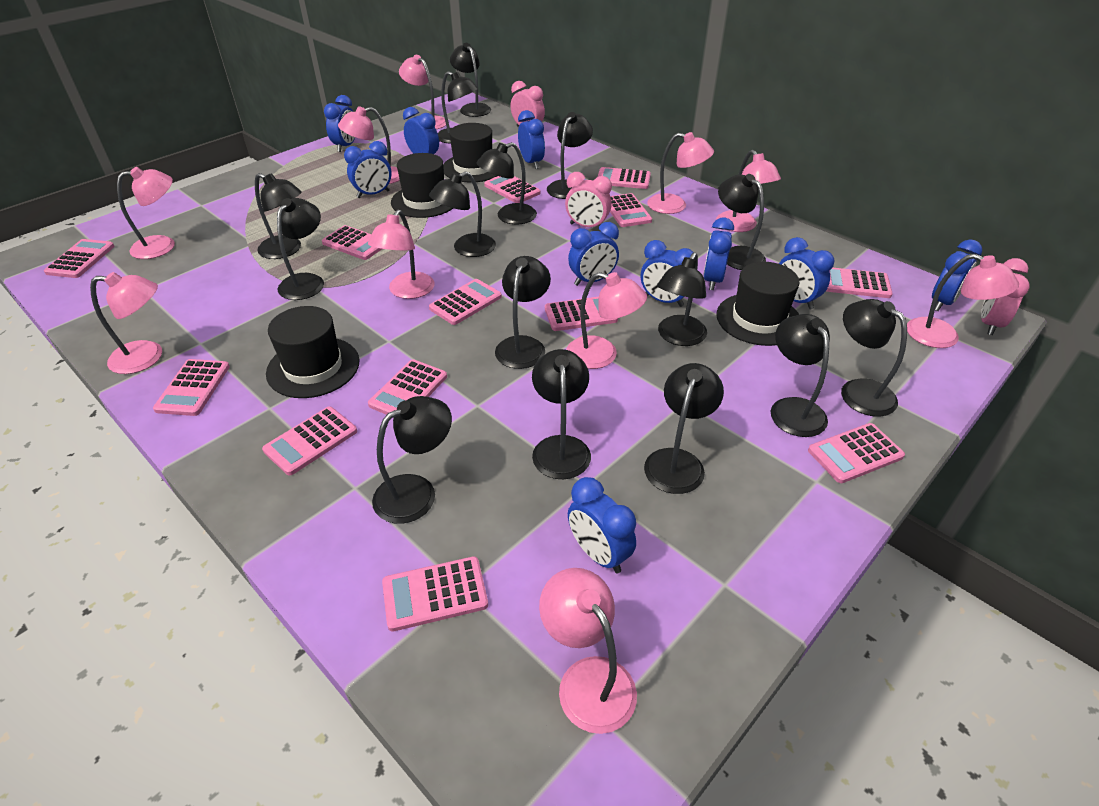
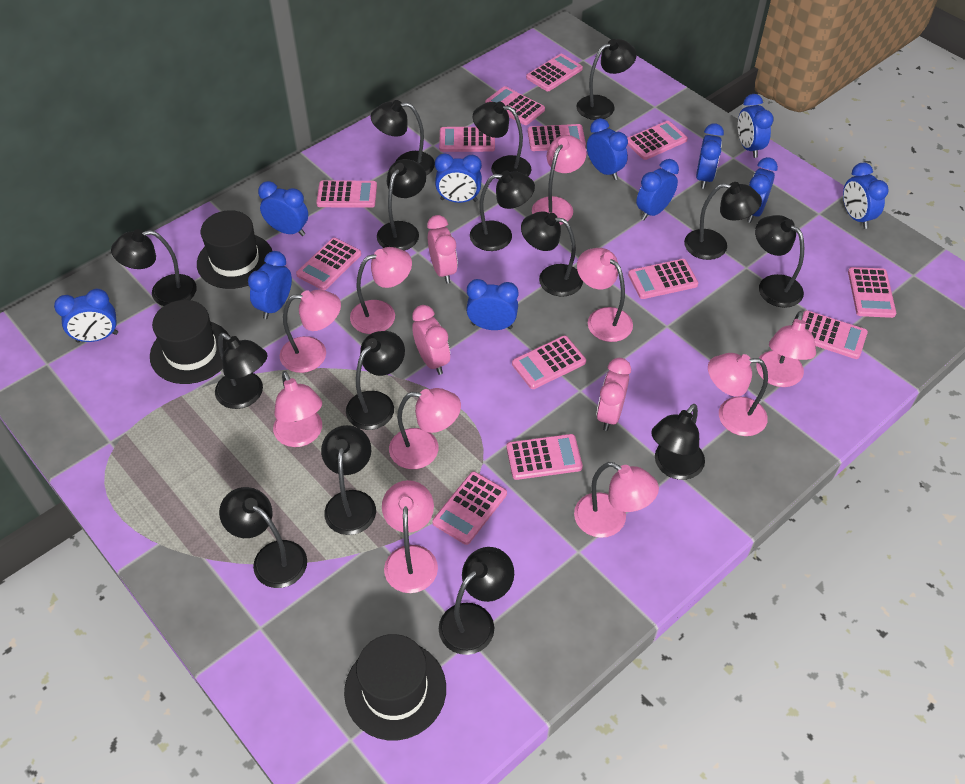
black hat: 4 -> 3
blue clock: 10 -> 11

